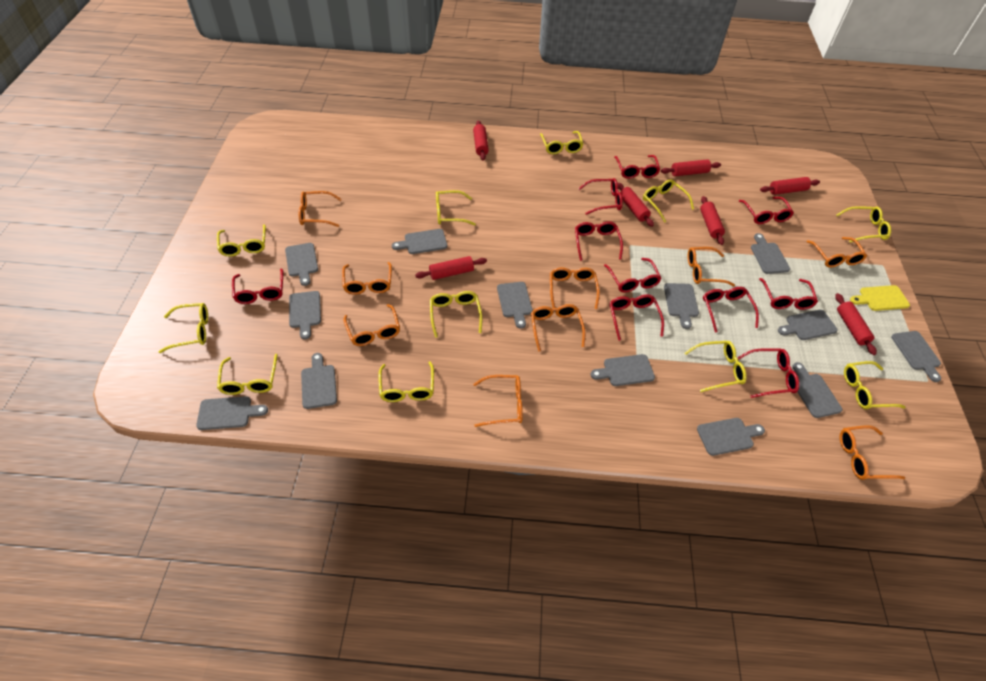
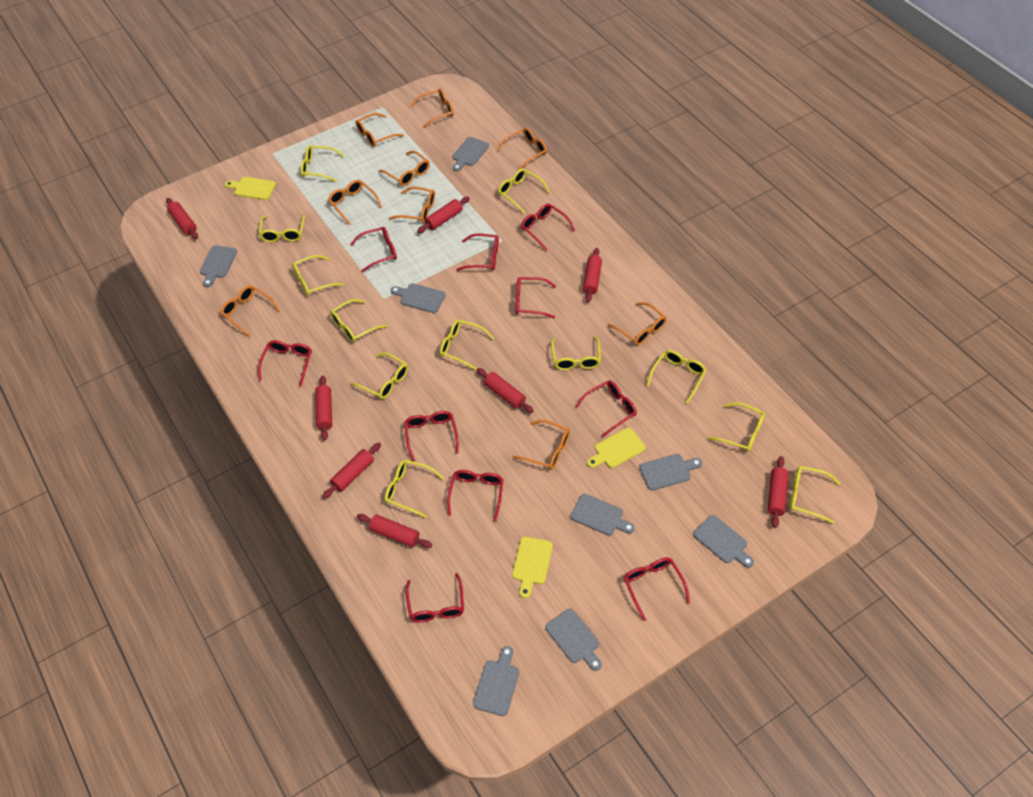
grey cutting board: 13 -> 8
red rolling pin: 7 -> 8
yellow cutting board: 1 -> 3
yellow glasses: 11 -> 12

